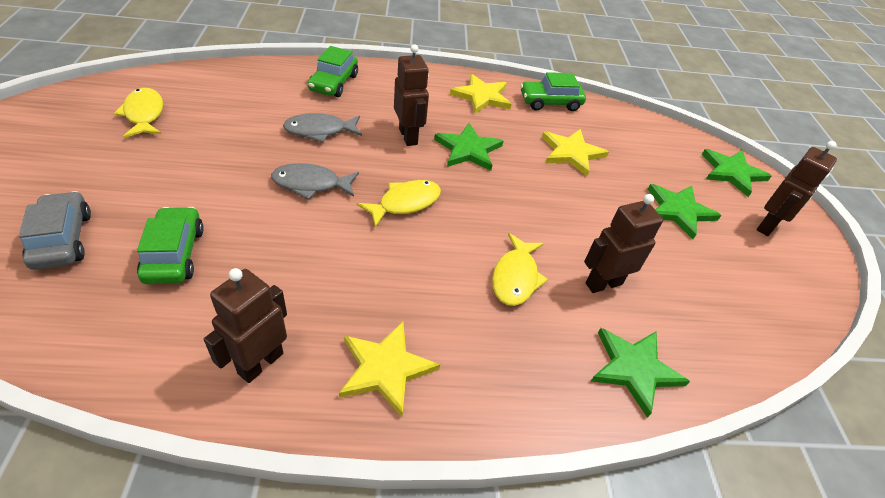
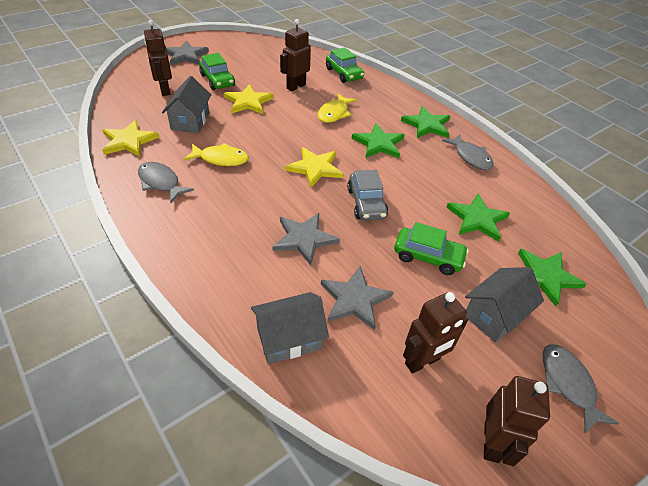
grey fish: 2 -> 3
grey house: 0 -> 3
grey star: 0 -> 3
yellow fish: 3 -> 2

